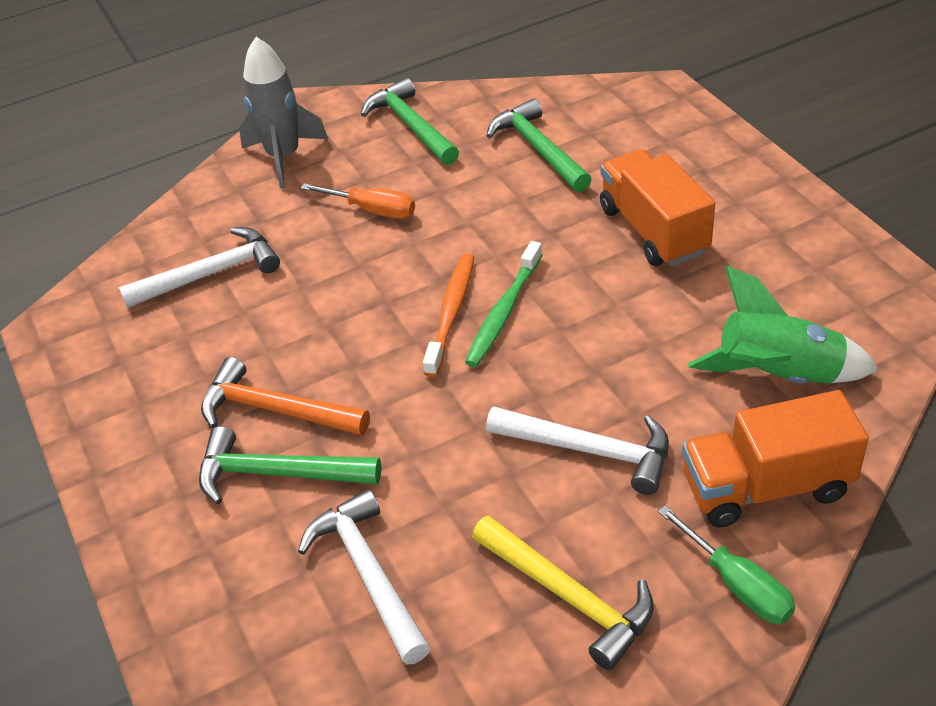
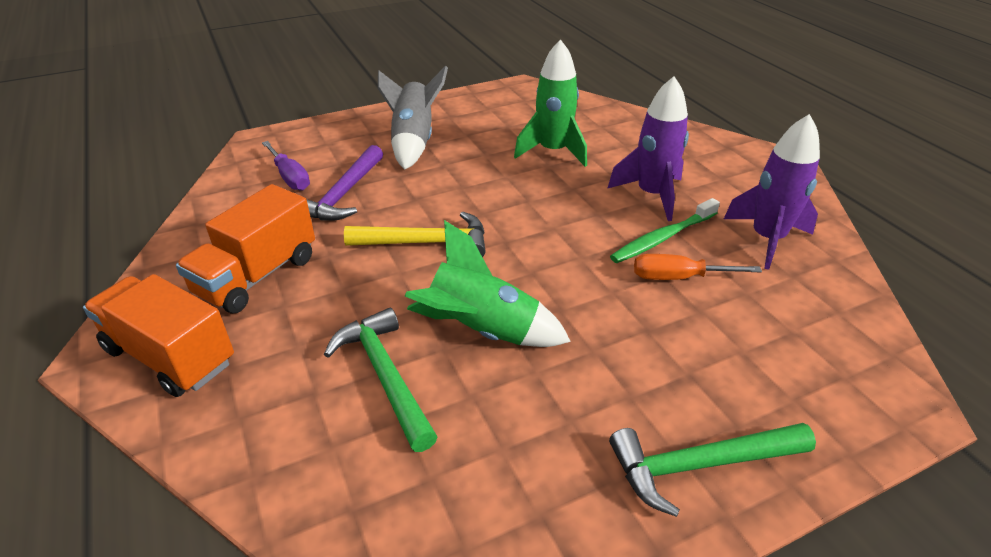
green hammer: 3 -> 2
green rocket: 1 -> 2
green screwdriver: 1 -> 0
orange hammer: 1 -> 0
orange toothbrush: 1 -> 0
purple hammer: 0 -> 1
purple rocket: 0 -> 2
purple screwdriver: 0 -> 1
white hammer: 3 -> 0

